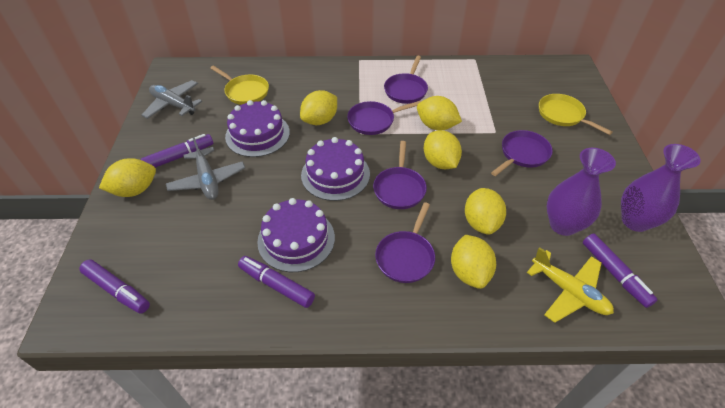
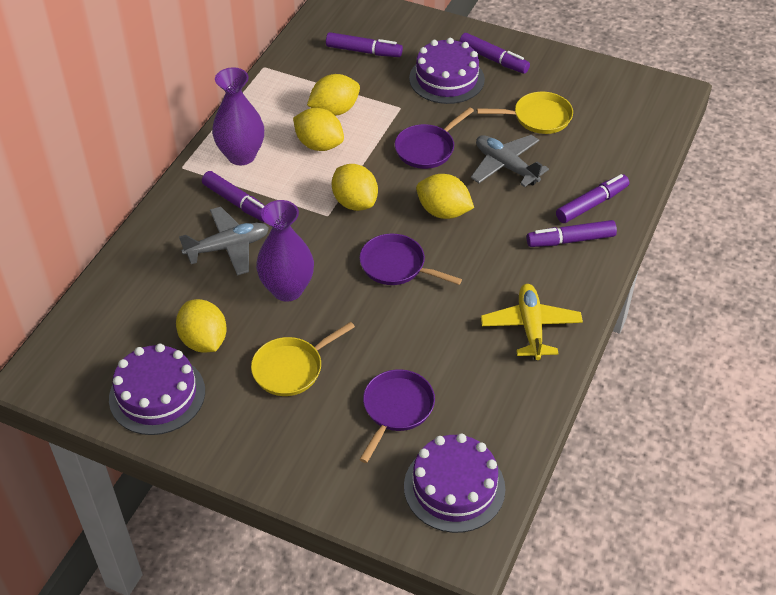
purple marker: 4 -> 5
purple pan: 5 -> 3
yellow lemon: 6 -> 5

